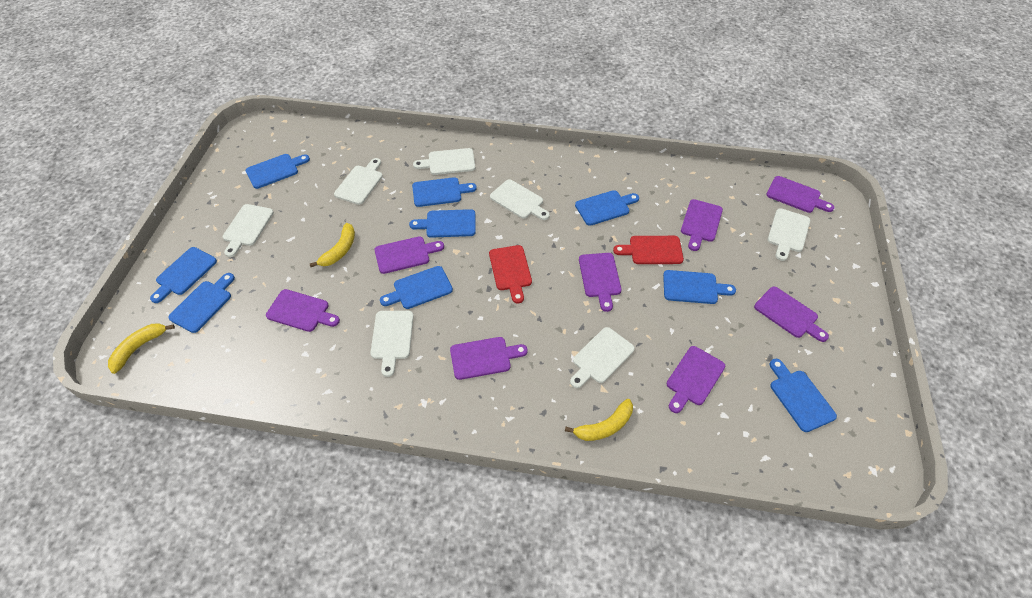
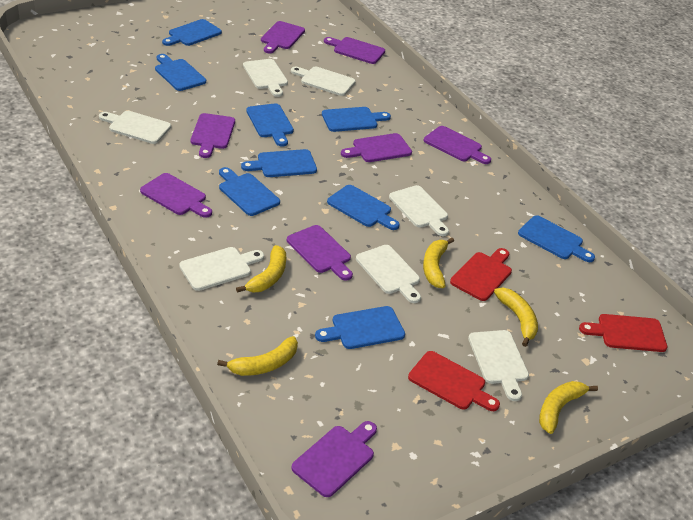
red cutting board: 2 -> 3
yellow banana: 3 -> 5

